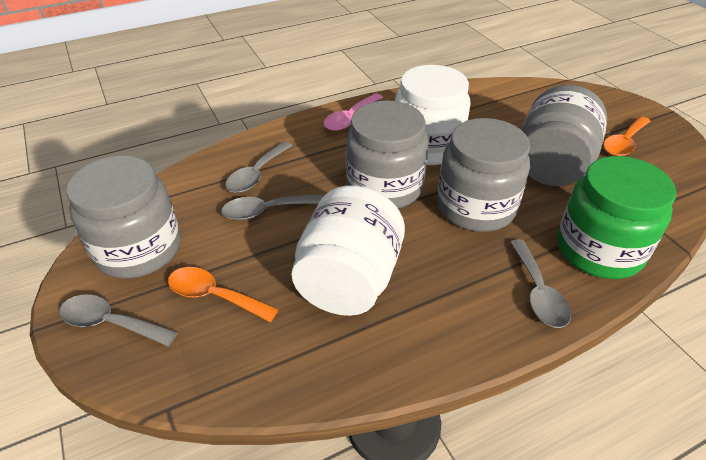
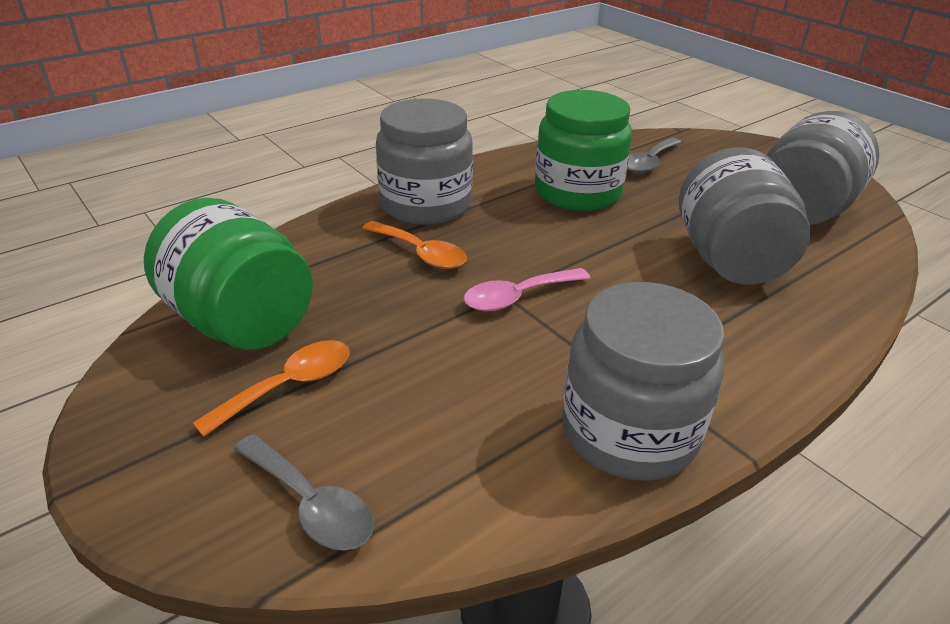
green jar: 1 -> 2
grey spoon: 4 -> 2
white jar: 2 -> 0

